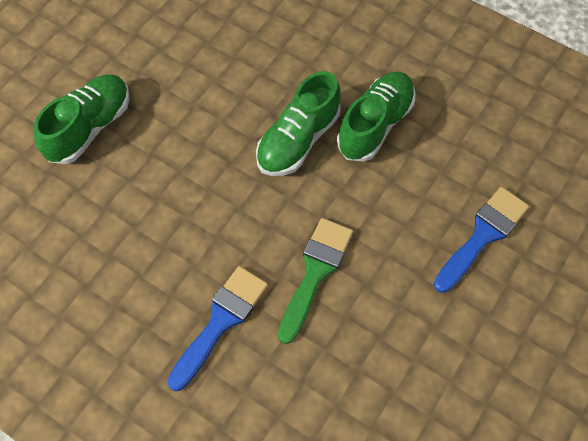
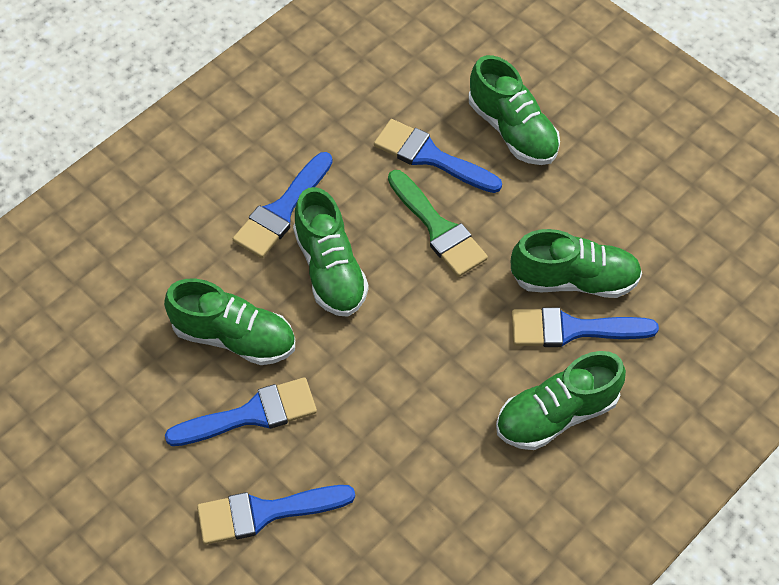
blue brush: 2 -> 5
green shoe: 3 -> 5

